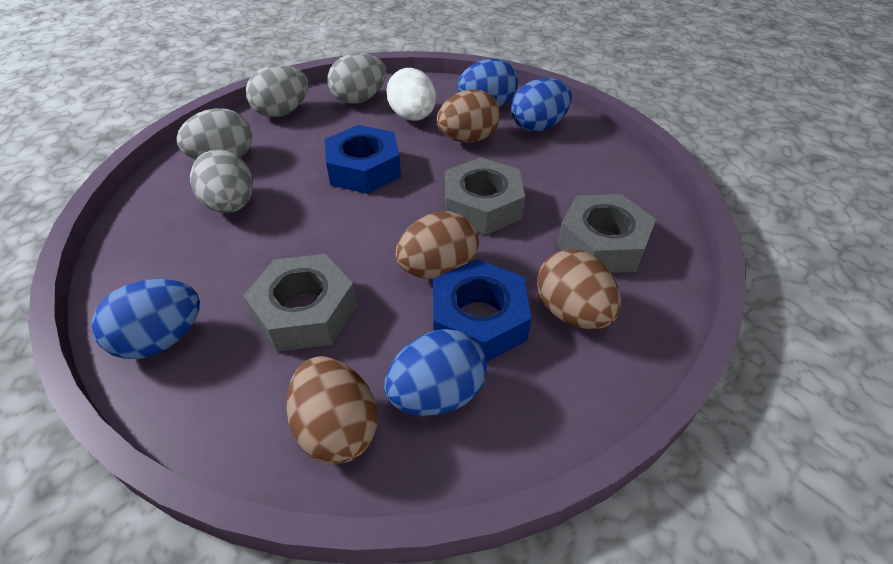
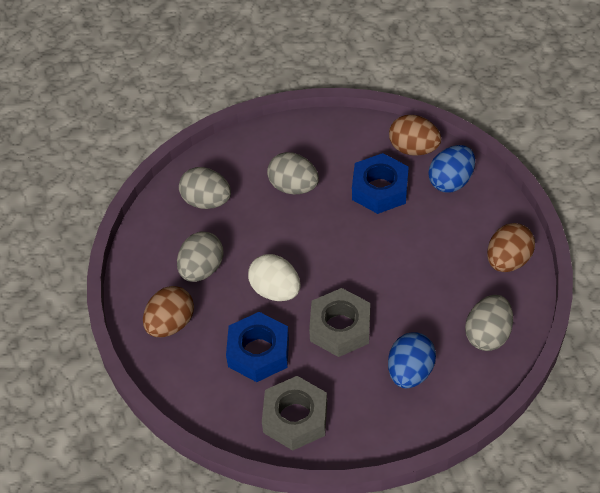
blue egg: 4 -> 2
brown egg: 4 -> 3
grey nut: 3 -> 2

